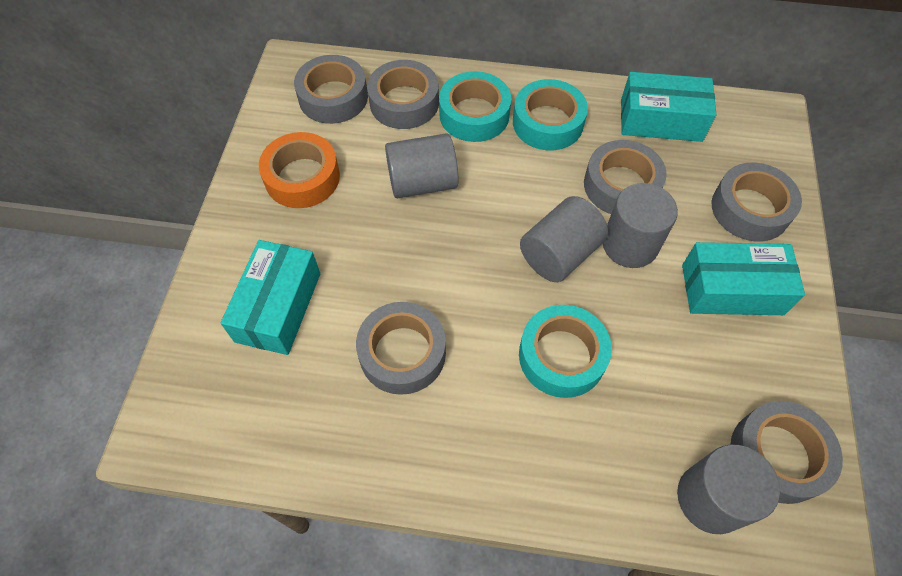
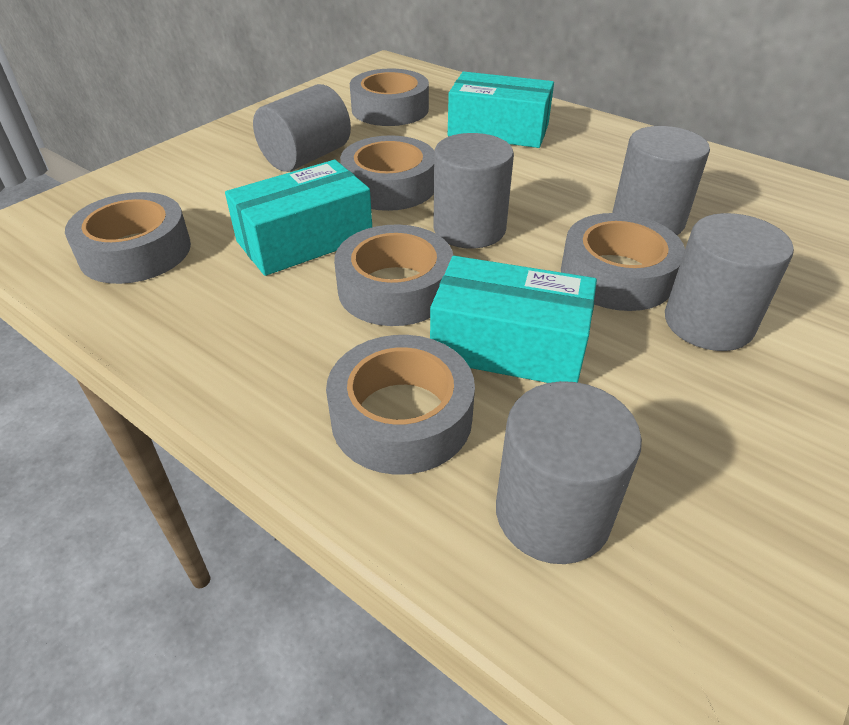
grey cylinder: 4 -> 5
orange tape: 1 -> 0
turquoise tape: 3 -> 0

